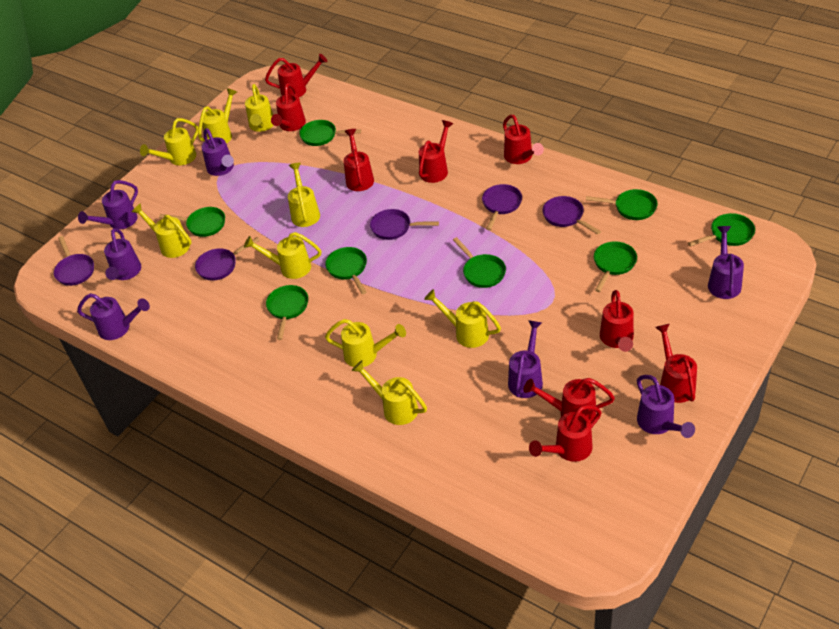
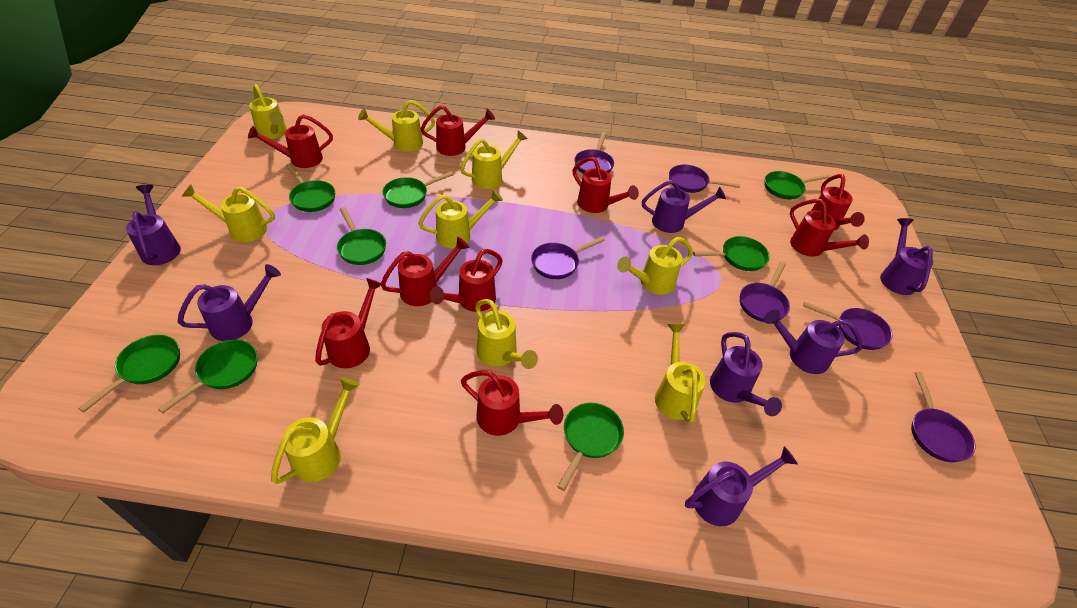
purple pan: 5 -> 6

